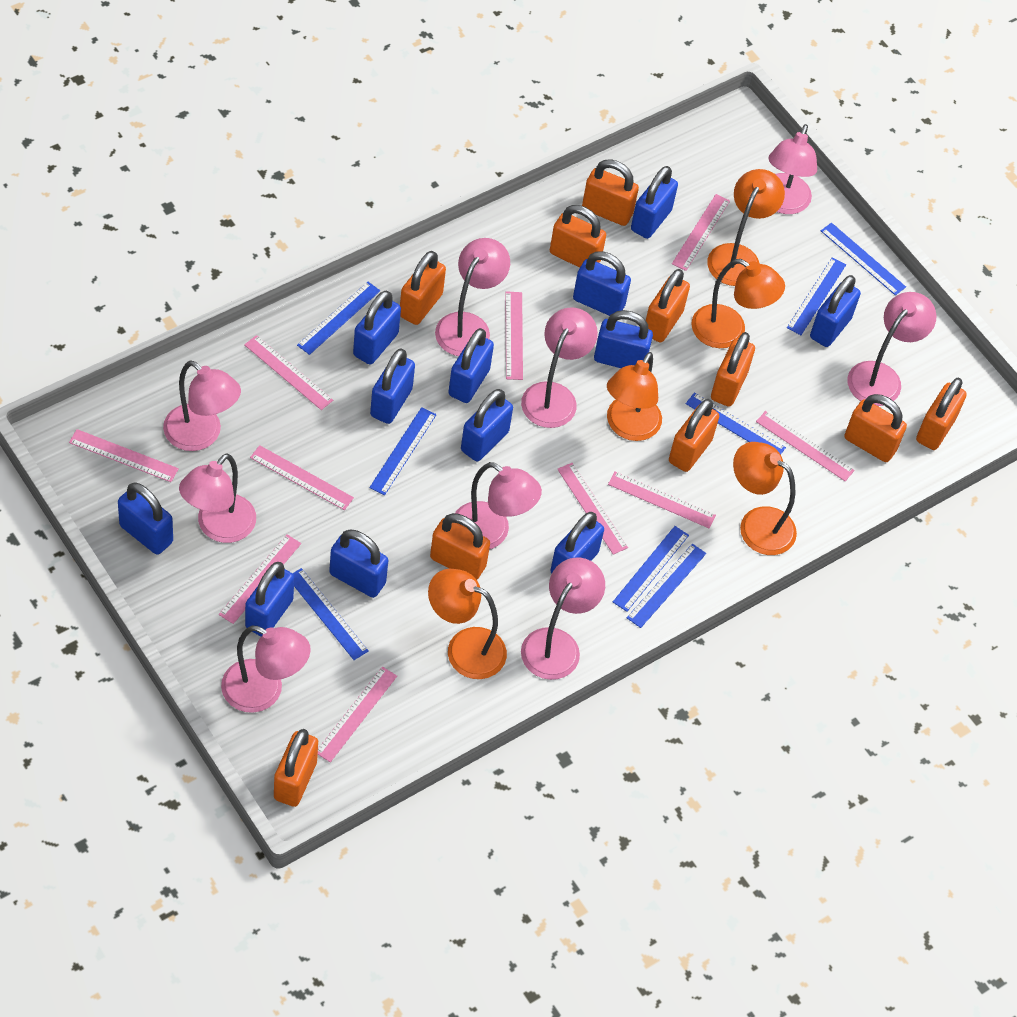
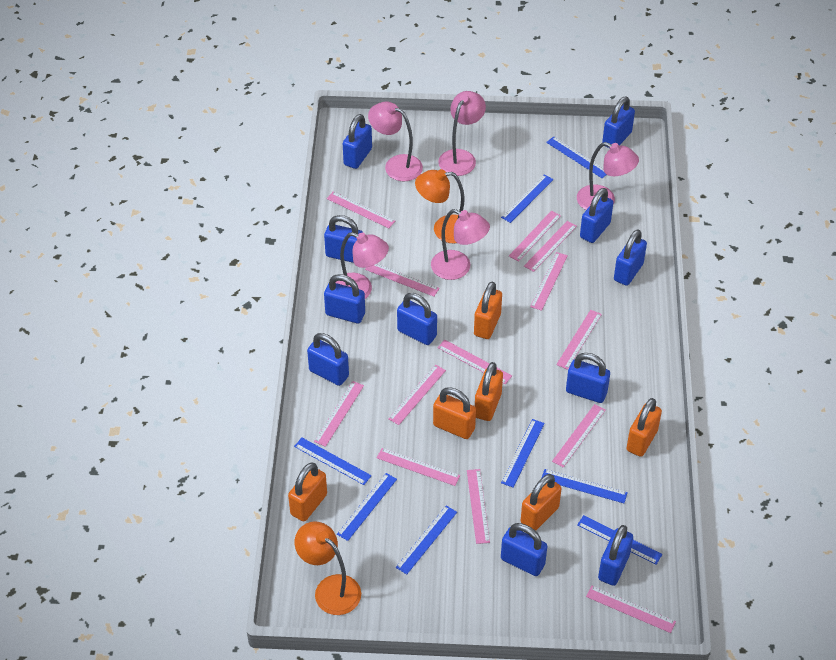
blue padlock: 12 -> 11
orange lamp: 5 -> 2
orange padlock: 10 -> 6
pink lamp: 9 -> 5
pink ruler: 10 -> 13

